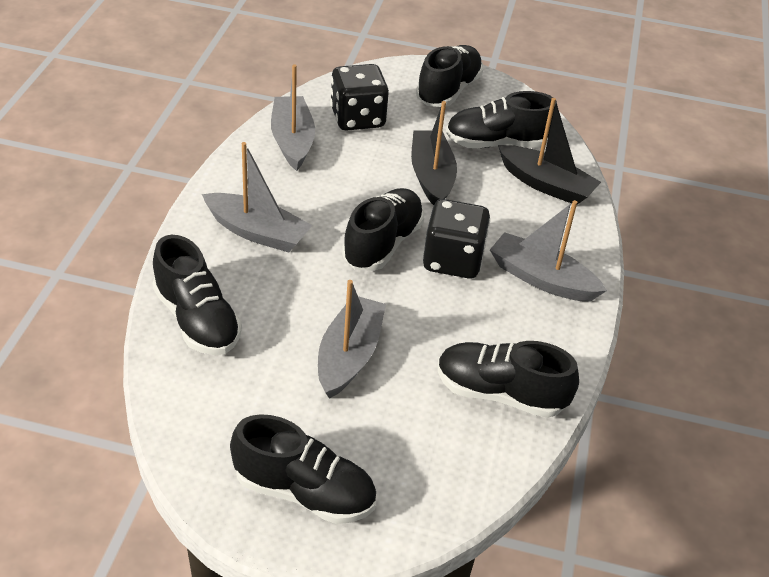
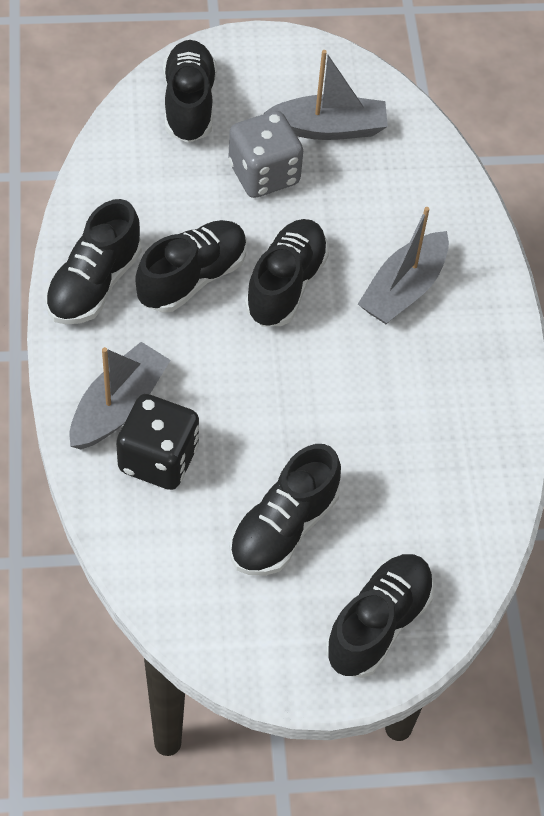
black boat: 2 -> 0
black dice: 2 -> 1
grey boat: 4 -> 3
grey dice: 0 -> 1

